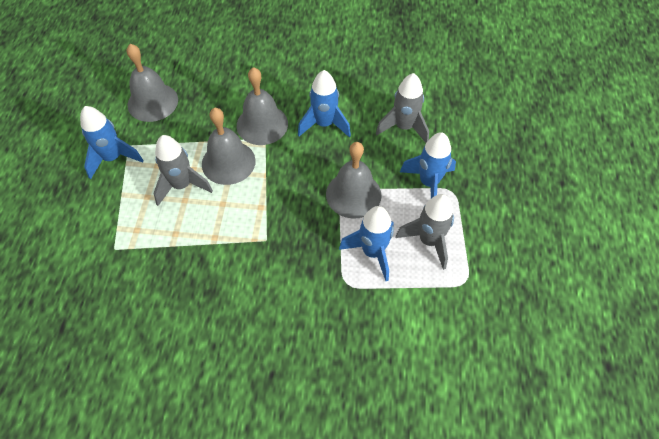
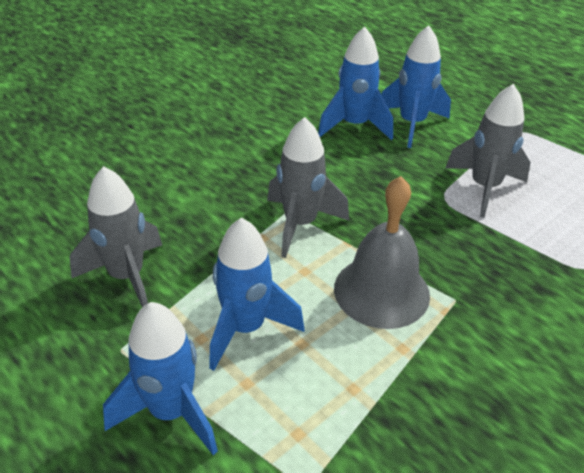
grey bell: 4 -> 1

